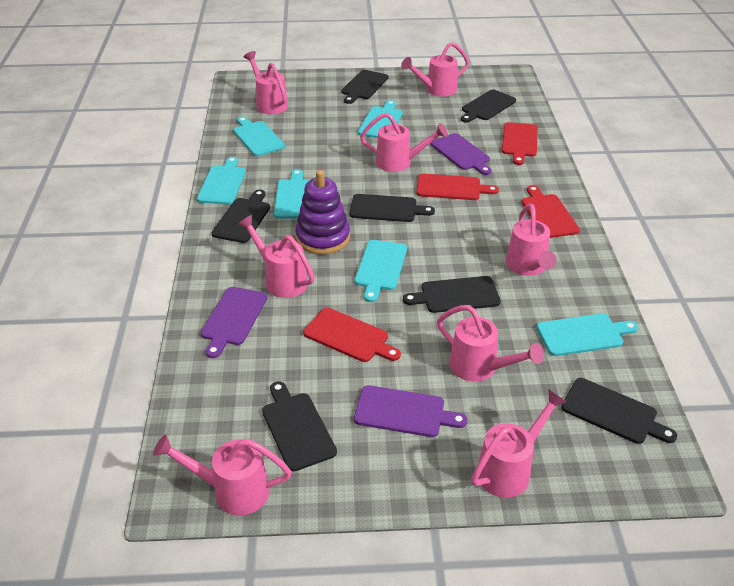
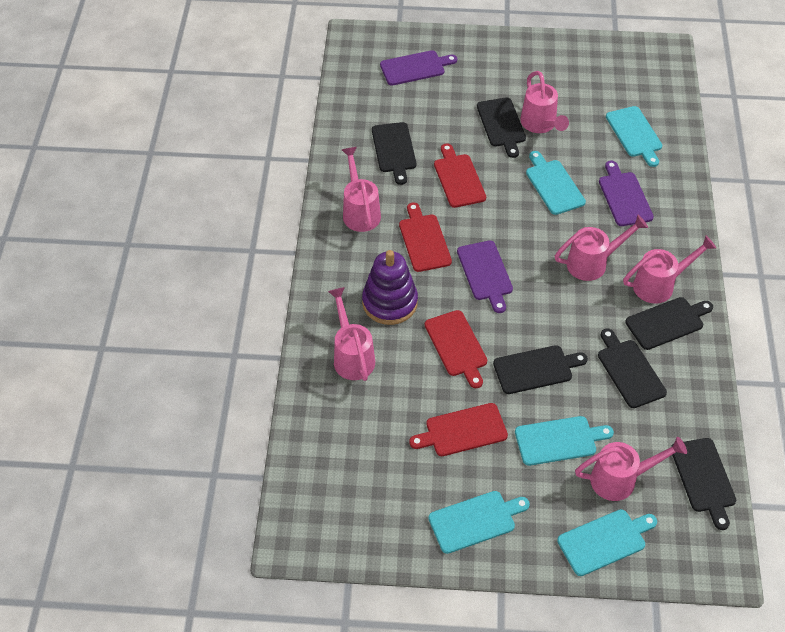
black cutting board: 7 -> 6
pink watering can: 8 -> 6
turquoise cutting board: 6 -> 5

